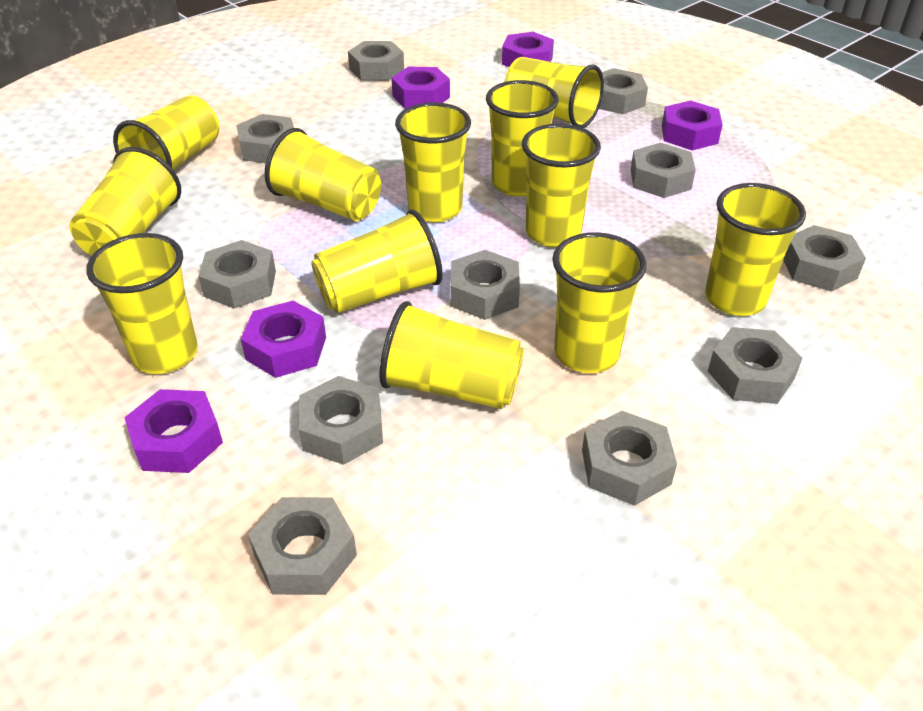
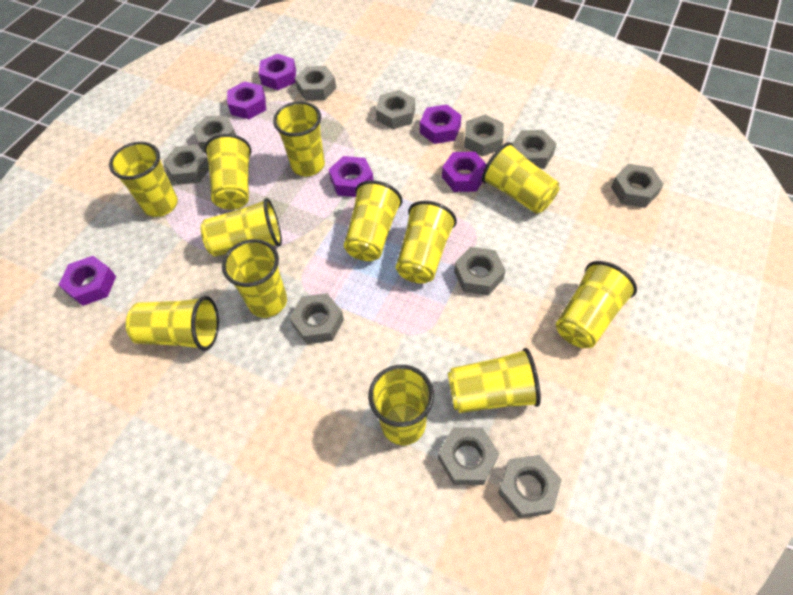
purple nut: 5 -> 6

